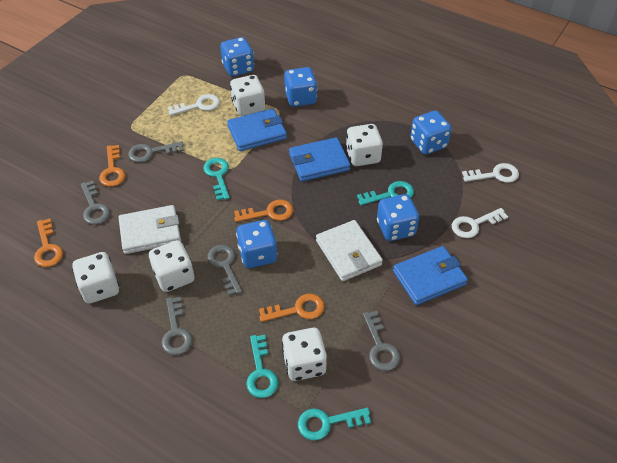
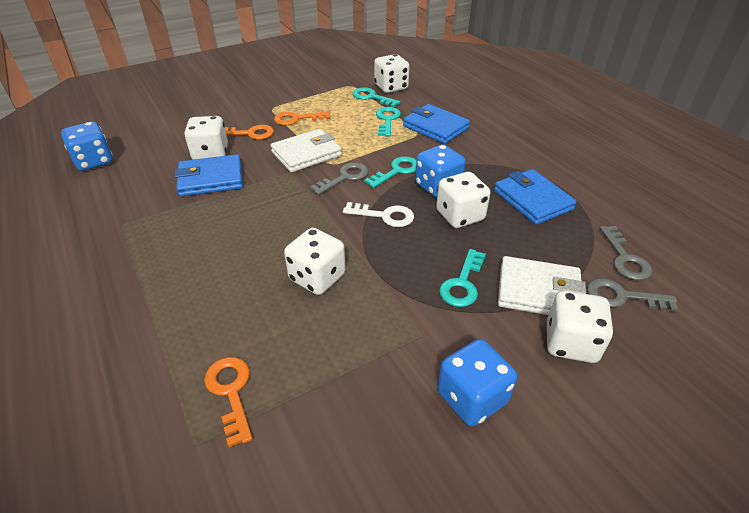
blue dice: 5 -> 3
grey key: 5 -> 3
orange key: 4 -> 3
white key: 3 -> 1

